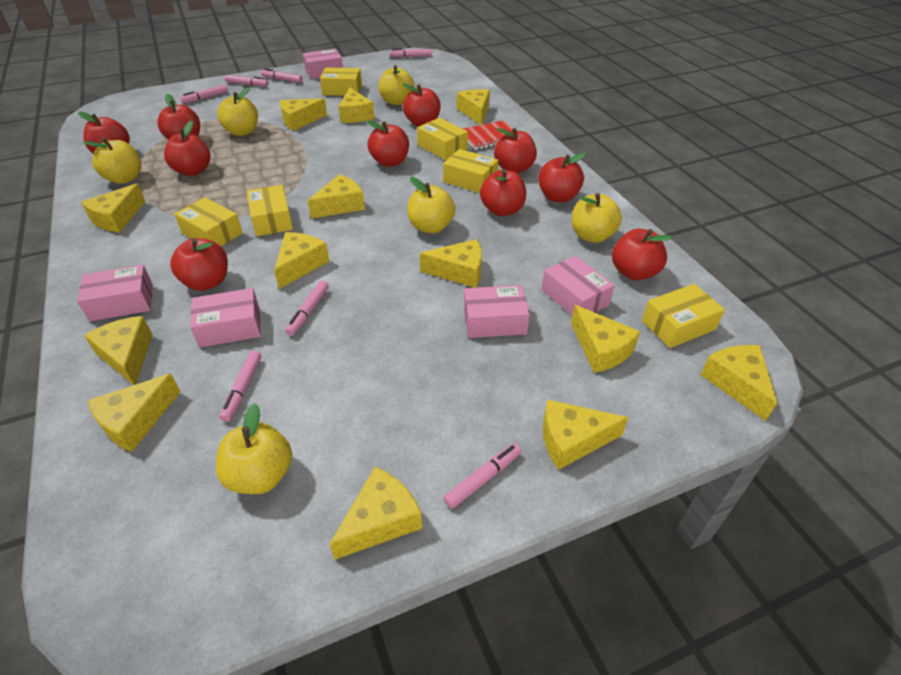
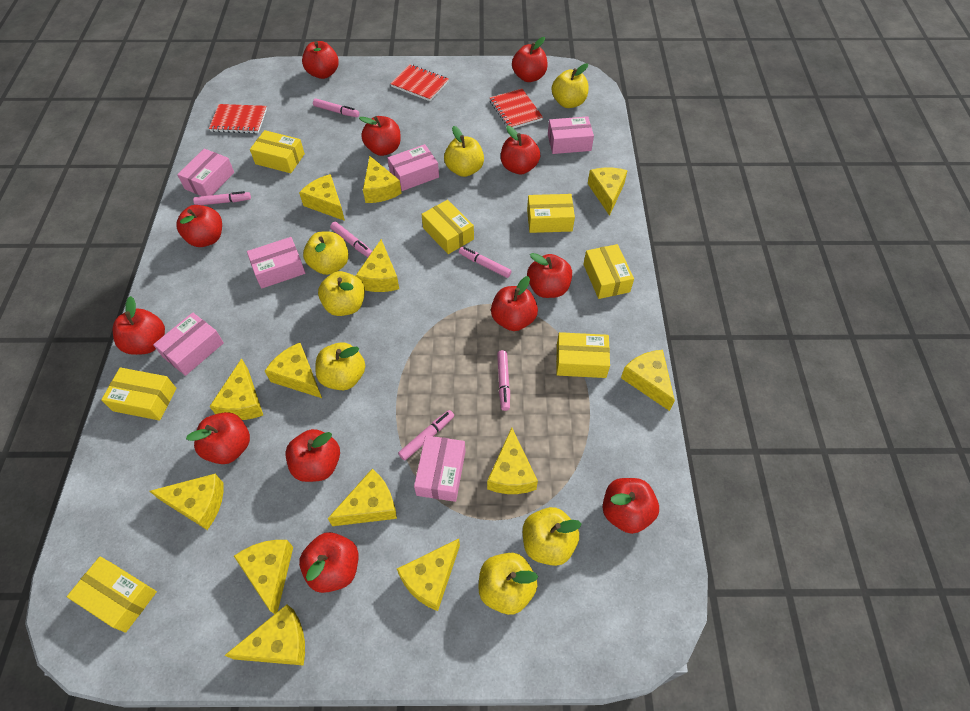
pink box: 5 -> 6
pink marker: 7 -> 6
red apple: 10 -> 12
red notebook: 1 -> 3
yellow apple: 6 -> 7
yellow box: 6 -> 7

